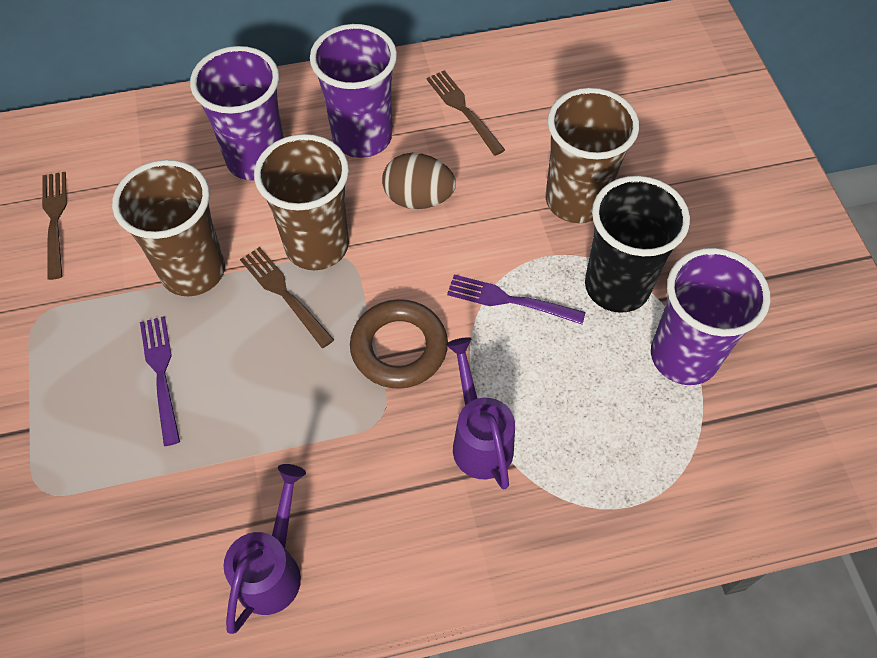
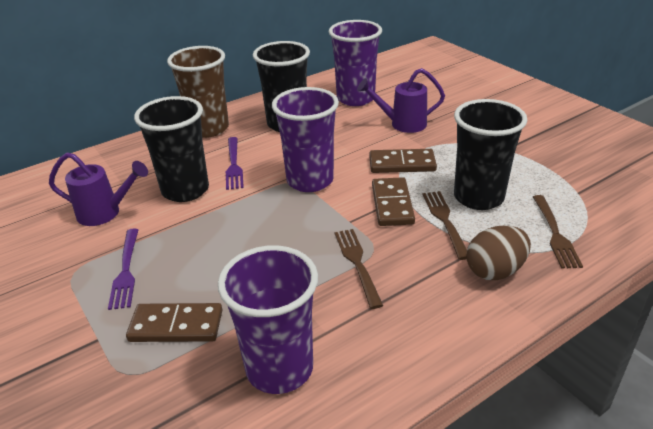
black cup: 1 -> 3
brown cup: 3 -> 1
brown domino: 0 -> 3
brown ring: 1 -> 0

